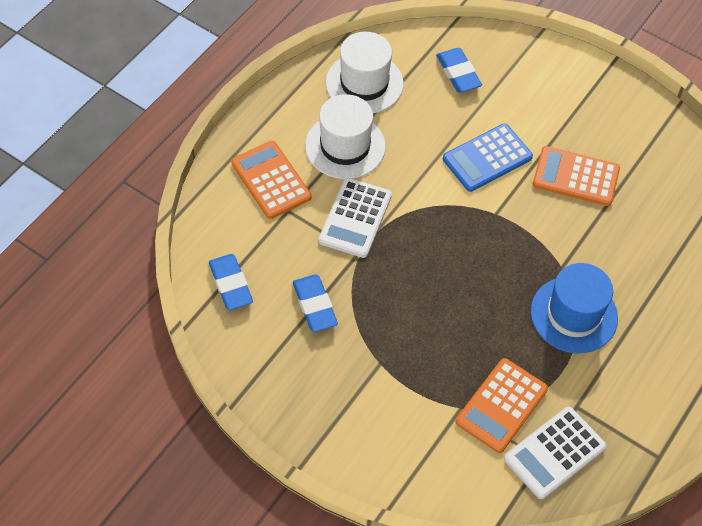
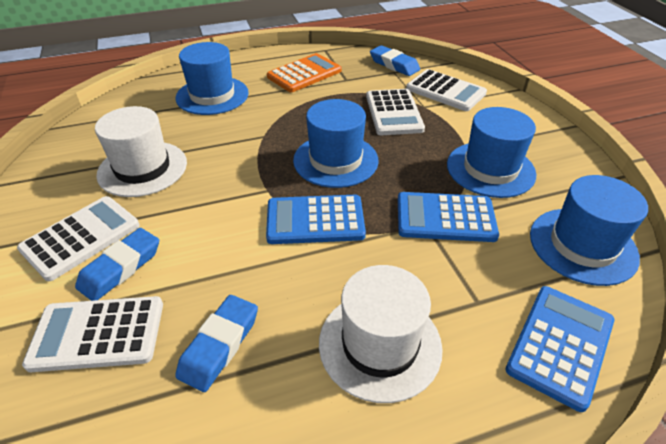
blue calculator: 1 -> 3
blue hat: 1 -> 4
orange calculator: 3 -> 1
white calculator: 2 -> 4

